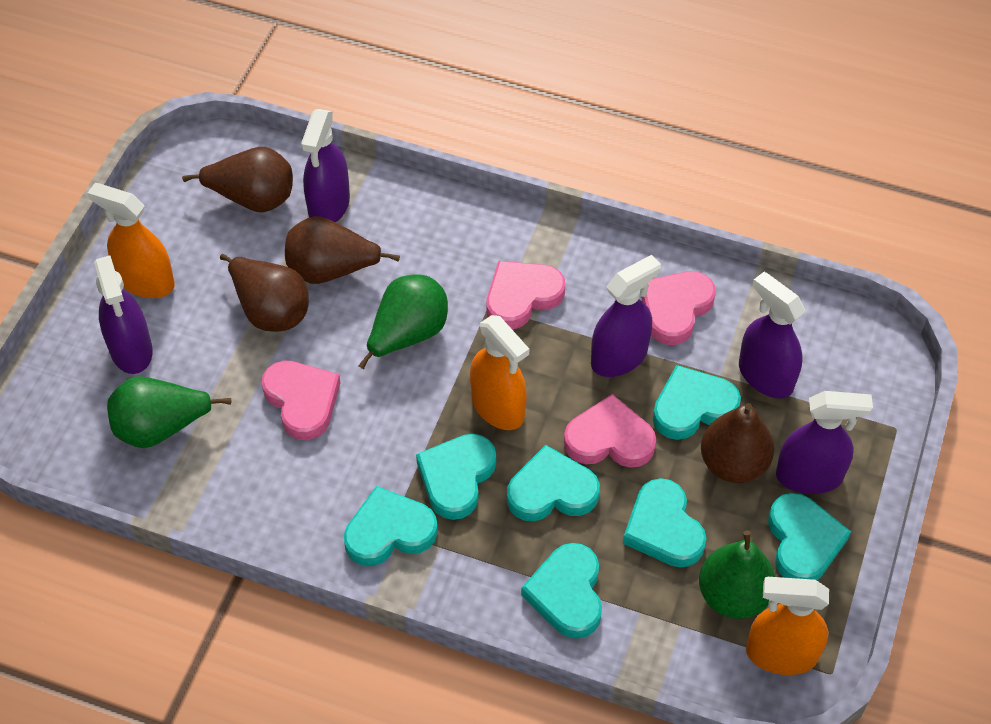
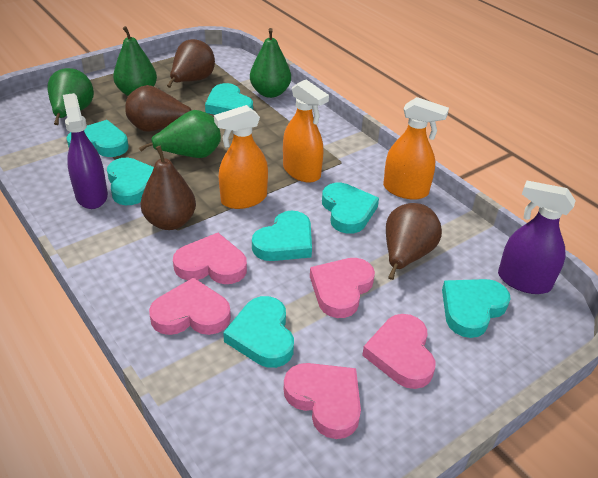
green pear: 3 -> 4
pink heart: 4 -> 5
purple spray bottle: 5 -> 2

